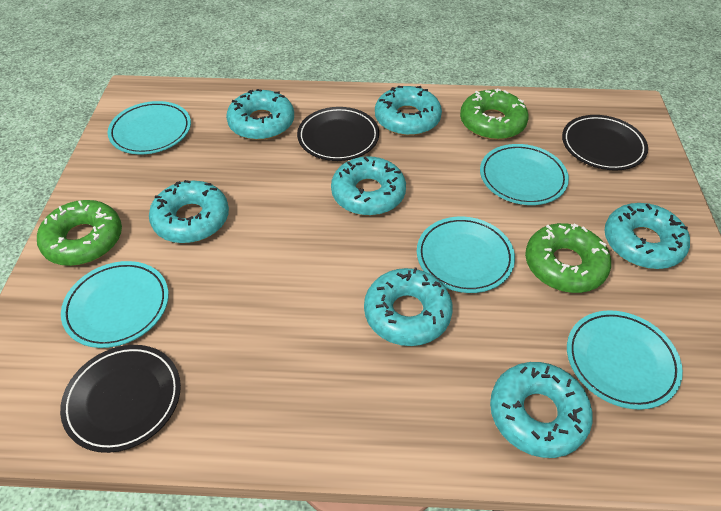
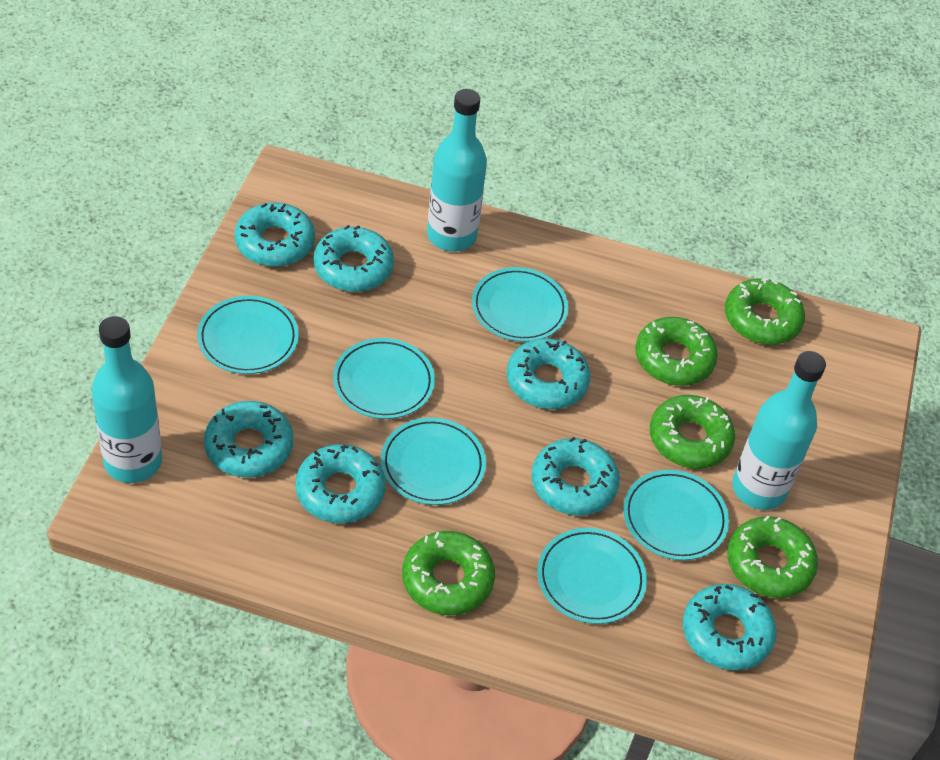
black plate: 3 -> 0
green donut: 3 -> 5
turquoise bottle: 0 -> 3
turquoise plate: 5 -> 6

